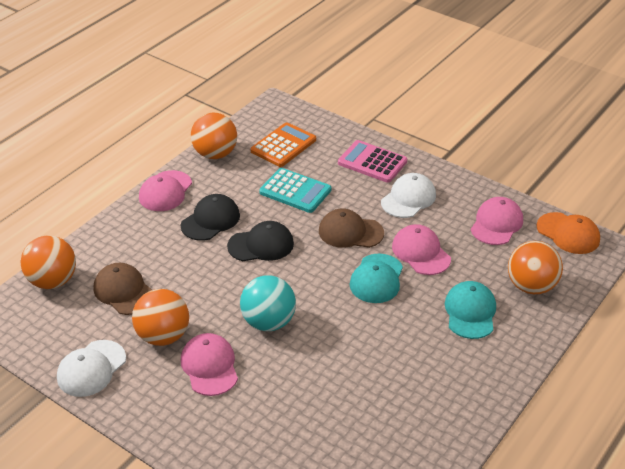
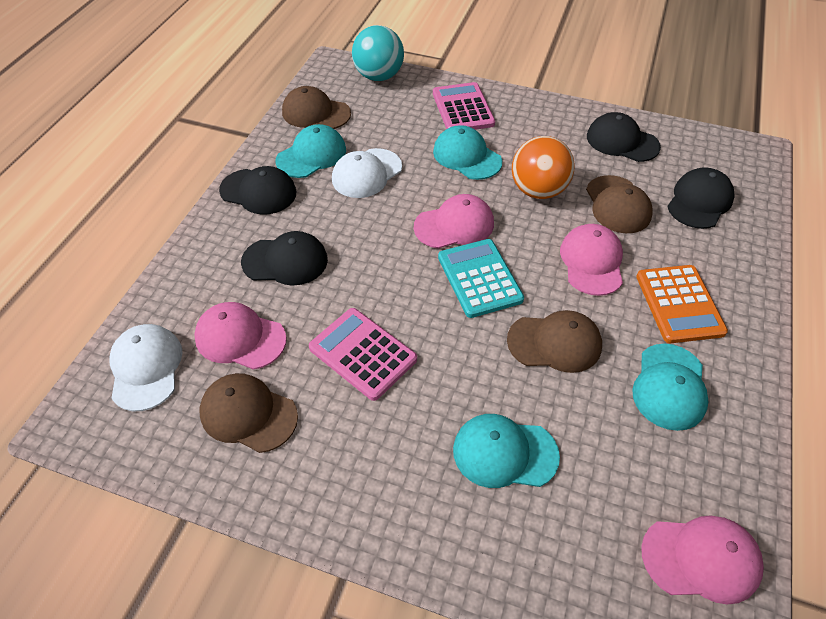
black cap: 2 -> 4
brown cap: 2 -> 4
orange ball: 4 -> 1
orange cap: 1 -> 0
pink calculator: 1 -> 2
turquoise cap: 2 -> 4

